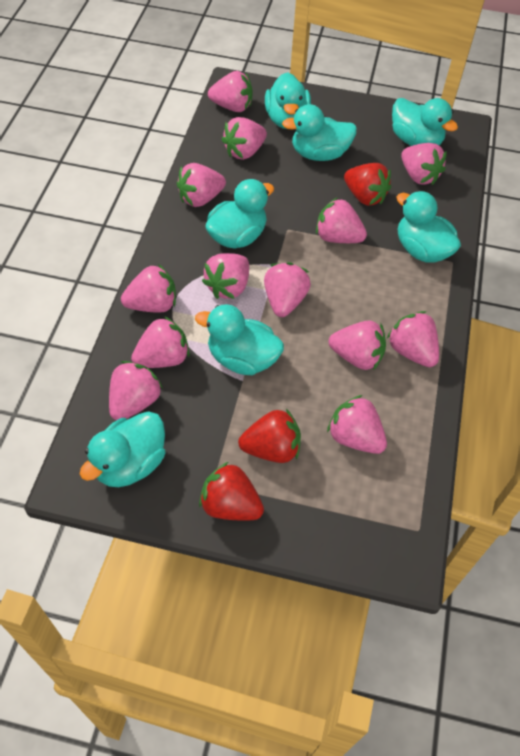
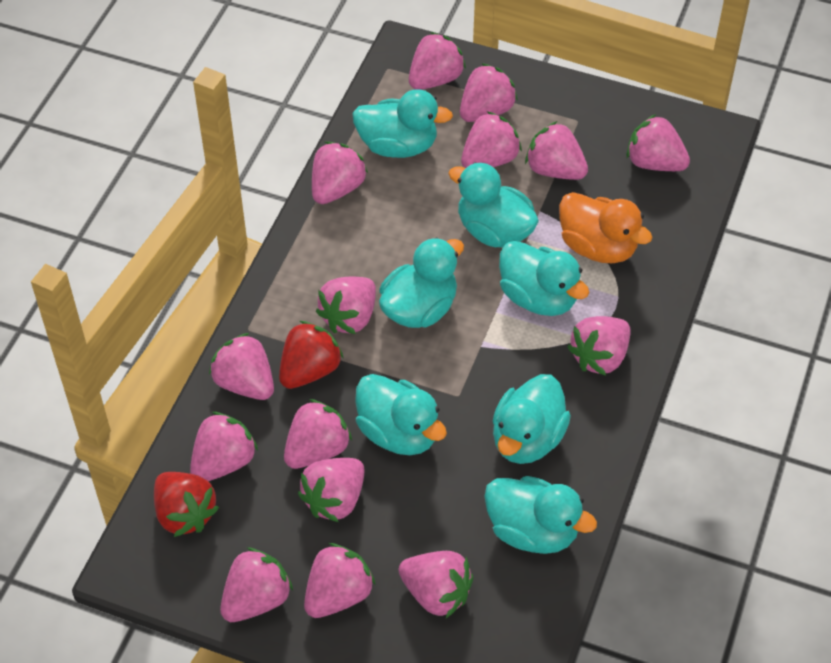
orange duck: 0 -> 1
pink strawberry: 13 -> 15
red strawberry: 3 -> 2

